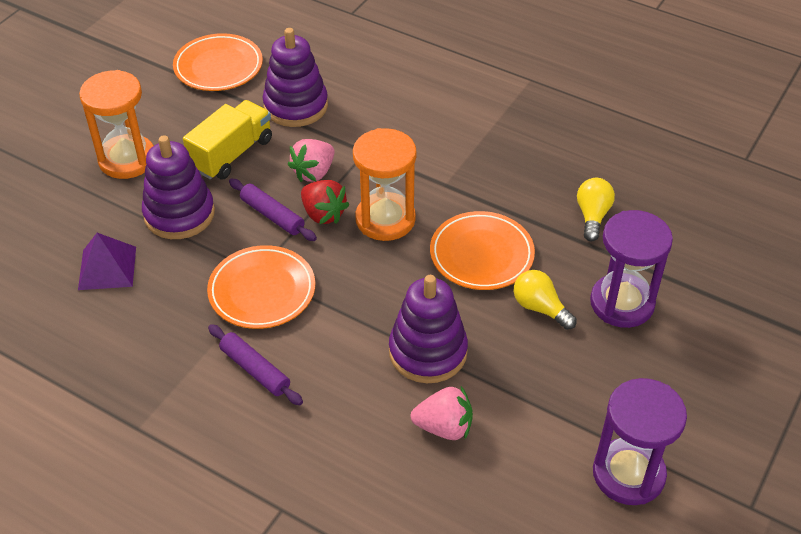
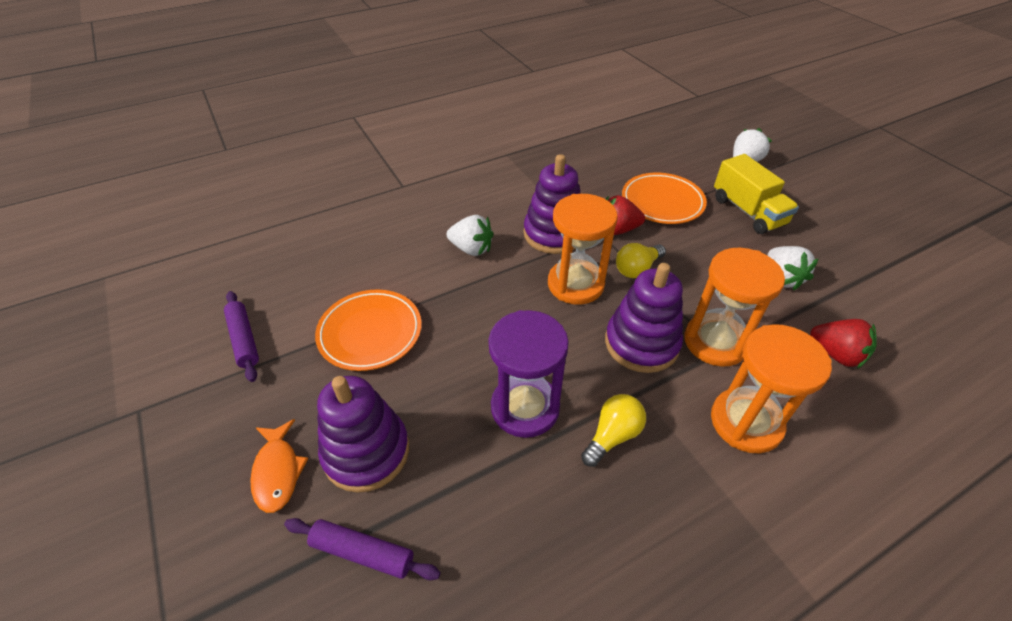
orange fish: 0 -> 1
orange hourglass: 2 -> 3
orange plate: 3 -> 2
pink strawberry: 2 -> 0
purple hourglass: 2 -> 1
purple pyramid: 1 -> 0
red strawberry: 1 -> 2
white strawberry: 0 -> 3

